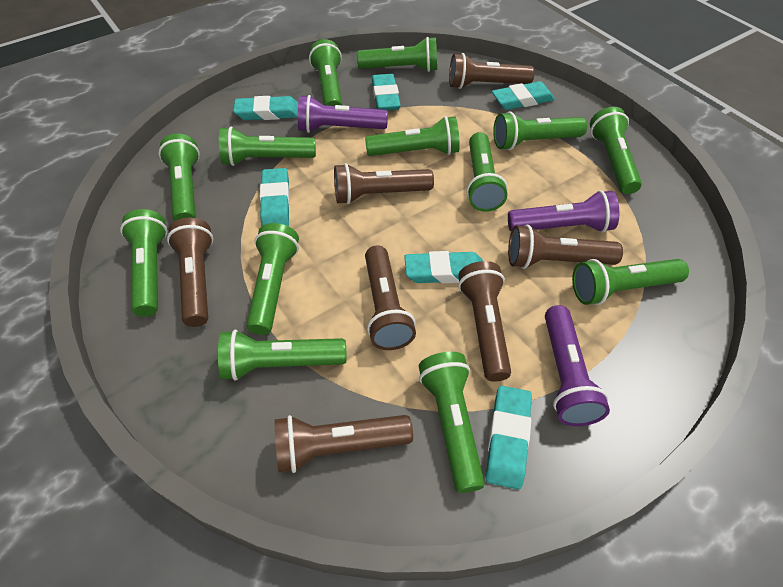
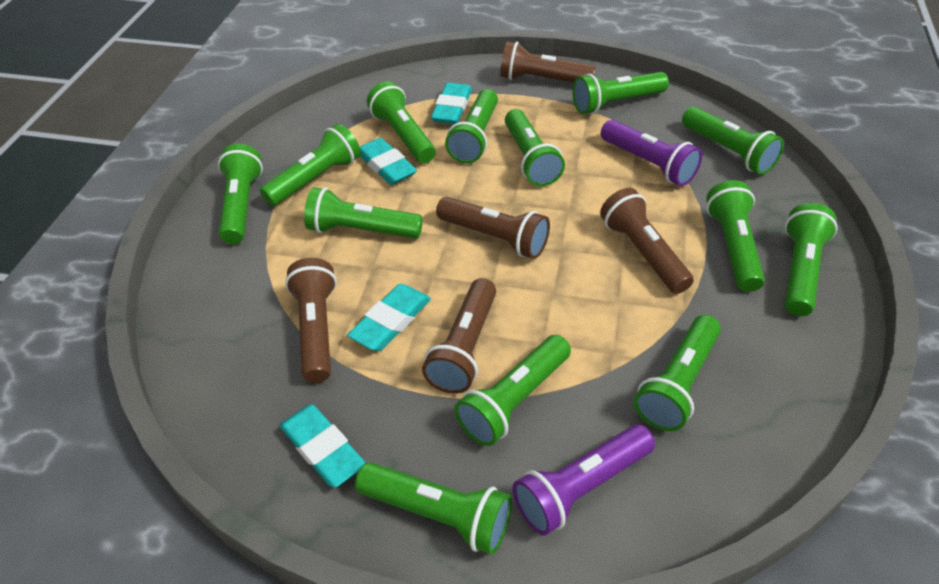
brown flashlight: 7 -> 5
purple flashlight: 3 -> 2
turquoise eraser: 6 -> 4

